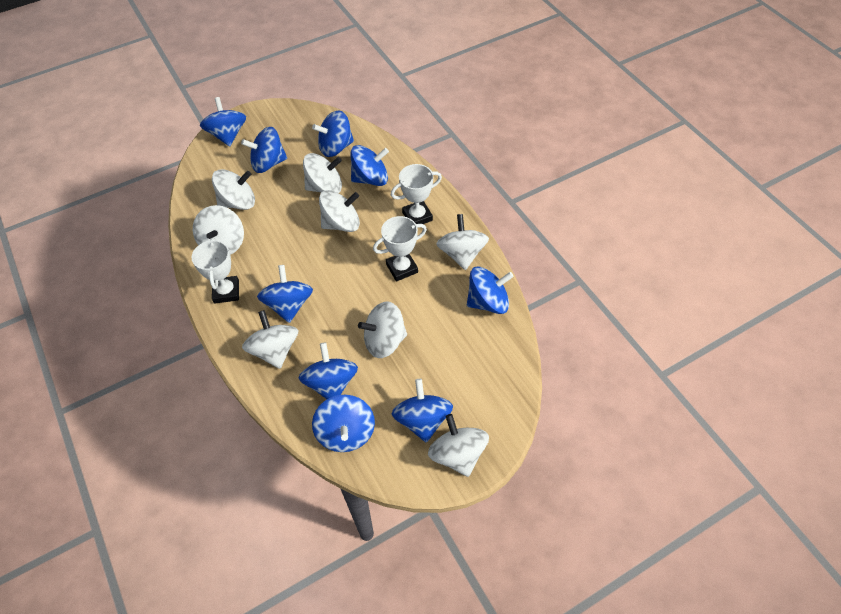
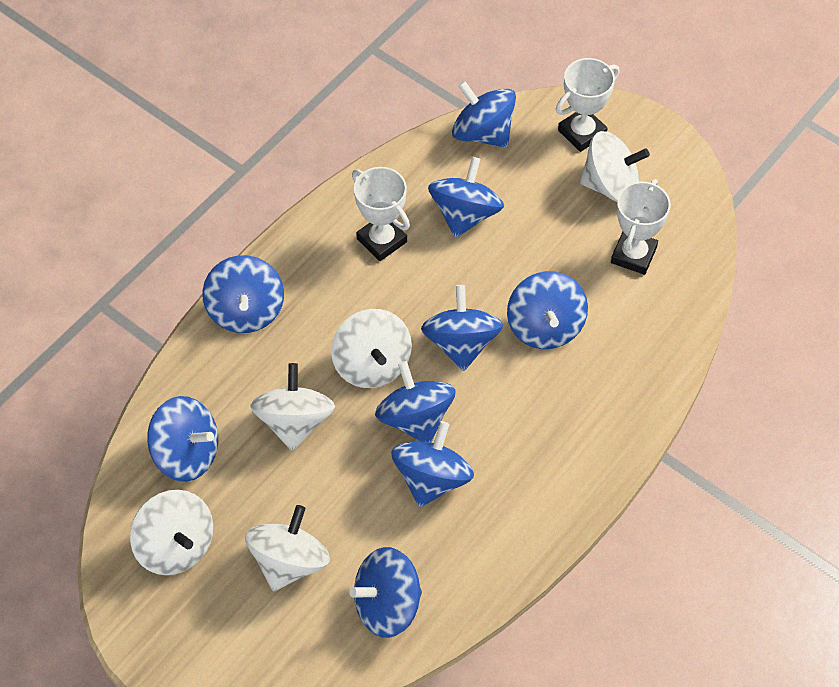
white spinning top: 8 -> 5

